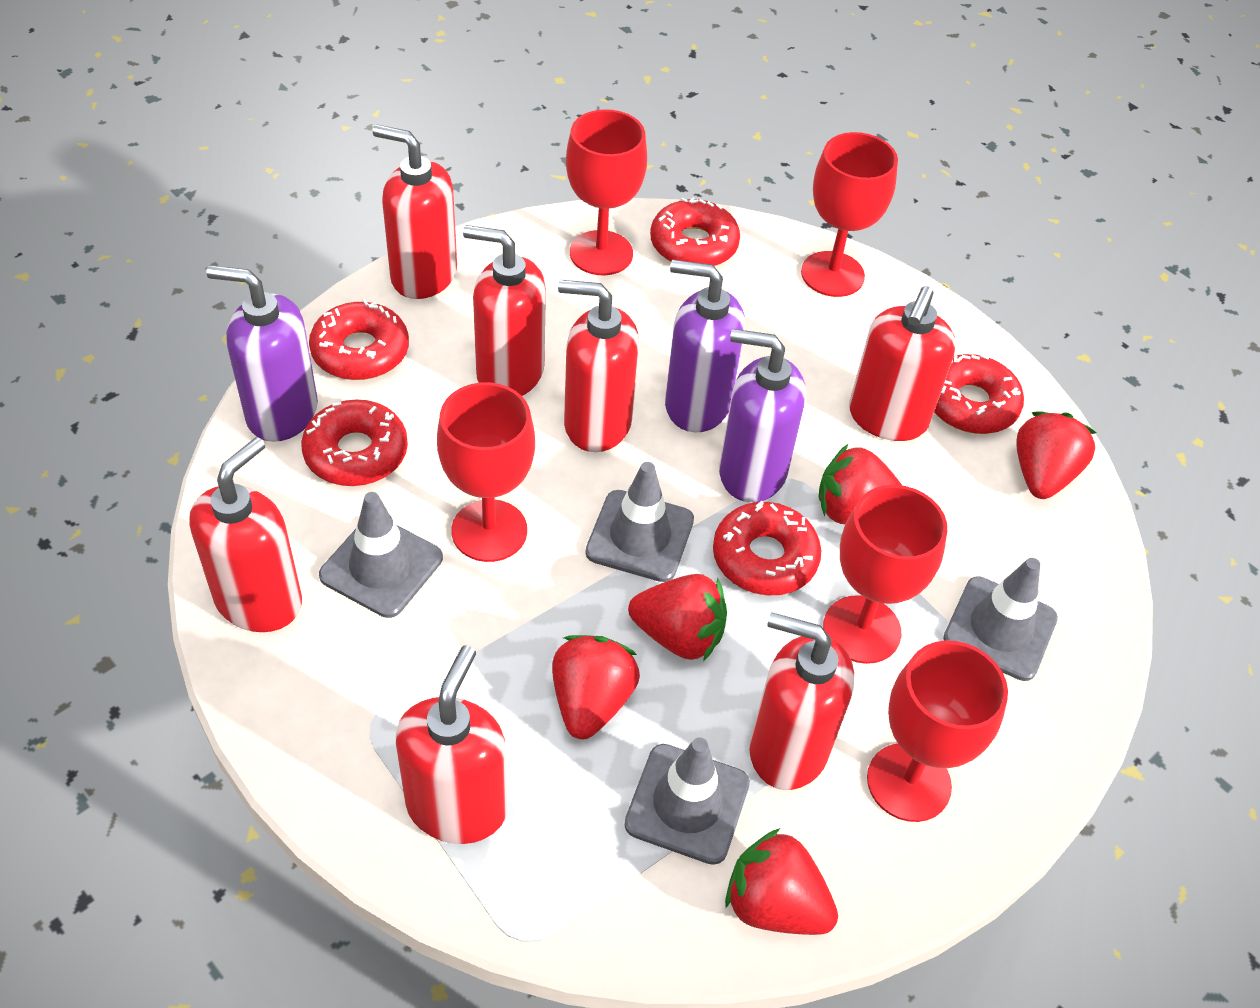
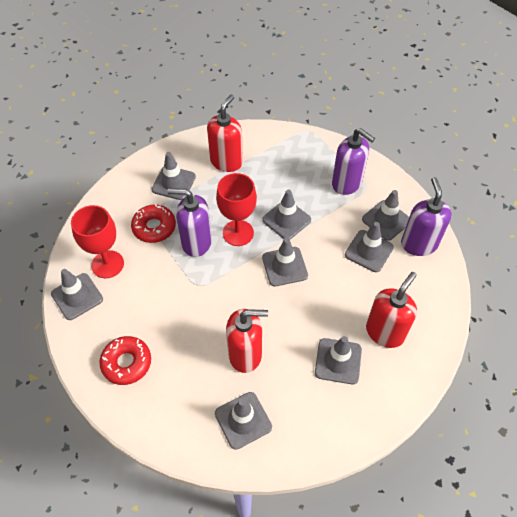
grey traffic cone: 4 -> 8
red donut: 5 -> 2
red goblet: 5 -> 2
red soap dispenser: 7 -> 3
red strawberry: 5 -> 0

